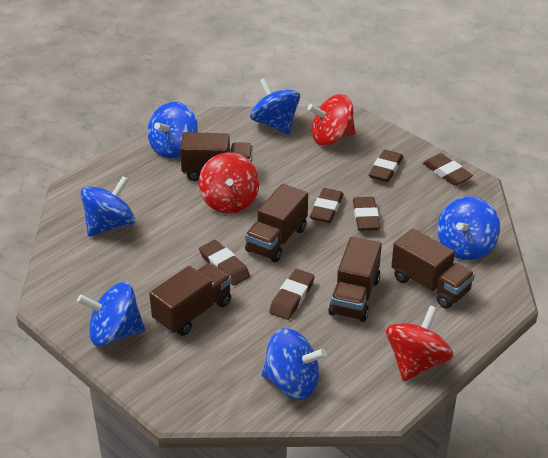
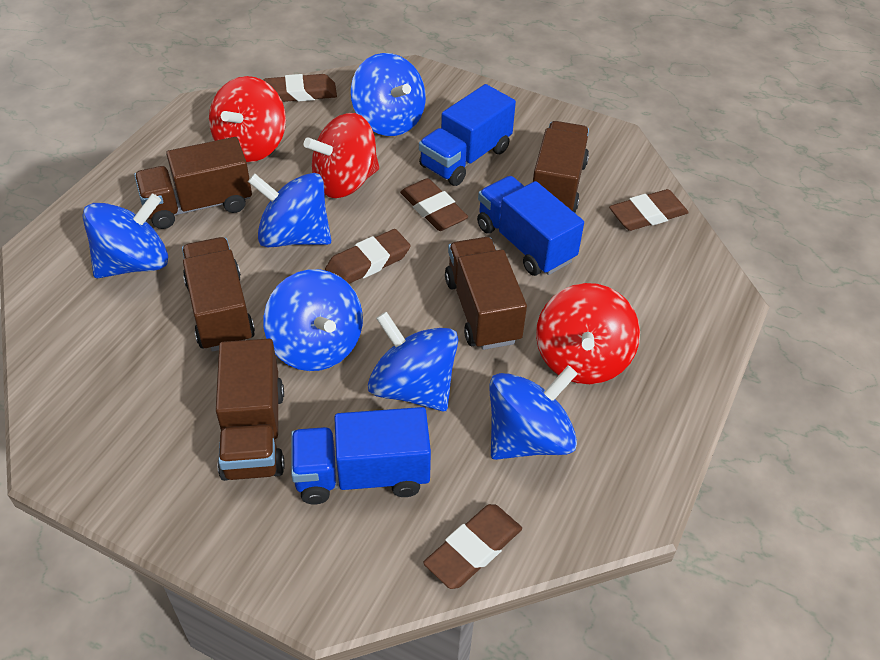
blue truck: 0 -> 3
brown eraser: 6 -> 5

